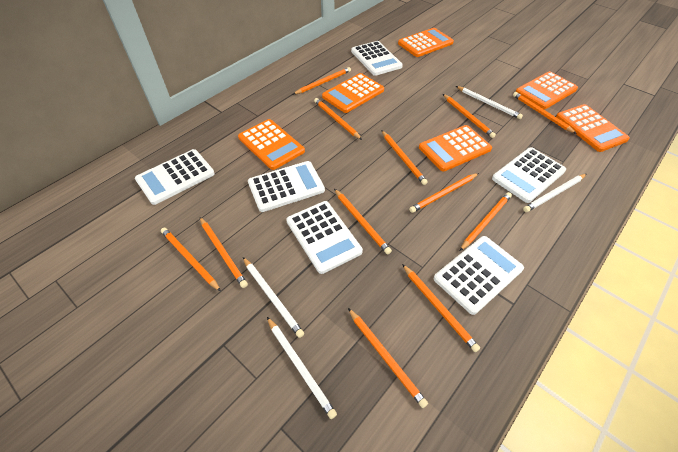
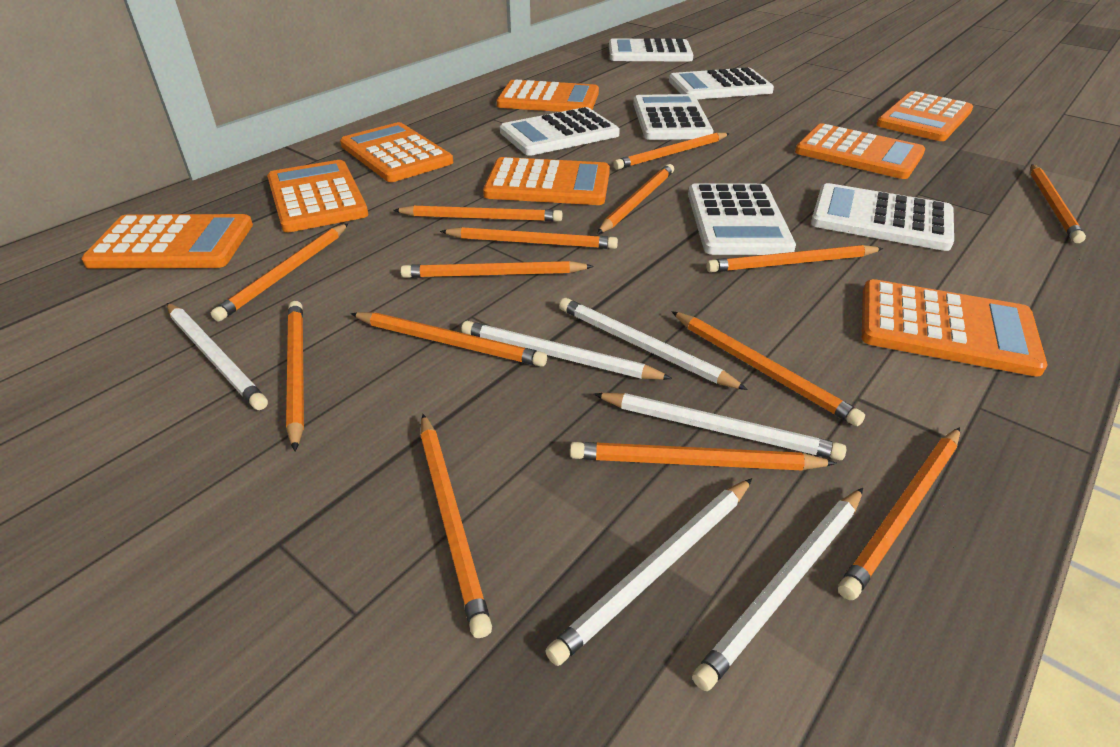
orange calculator: 6 -> 8
orange pencil: 12 -> 14
white pencil: 4 -> 6

